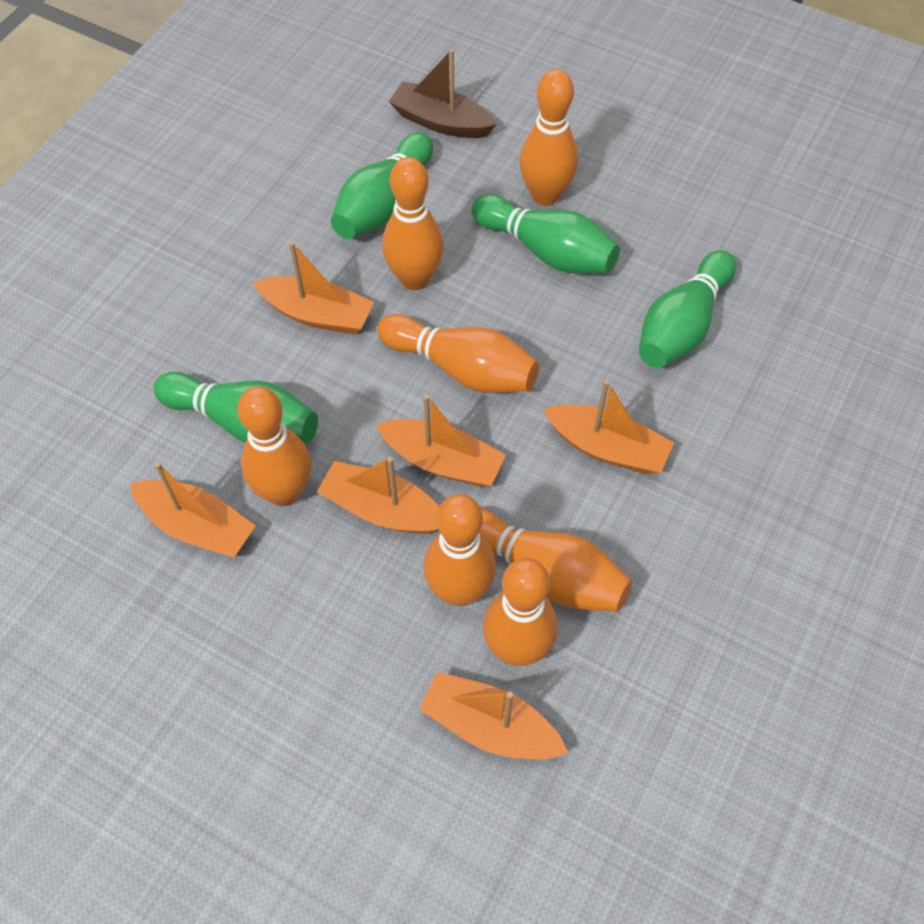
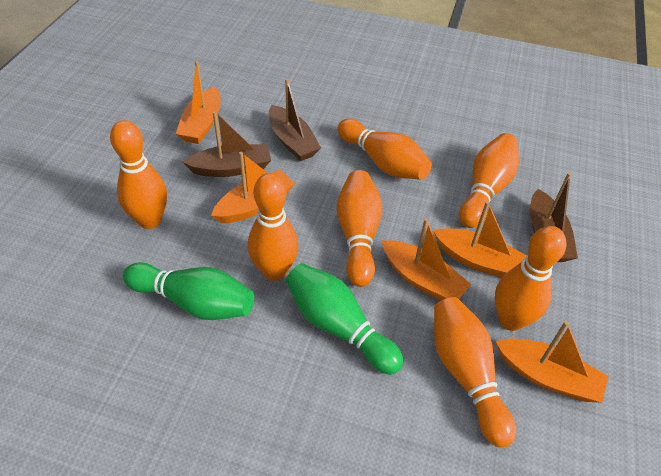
brown boat: 1 -> 3
green bowling pin: 4 -> 2
orange boat: 6 -> 5

